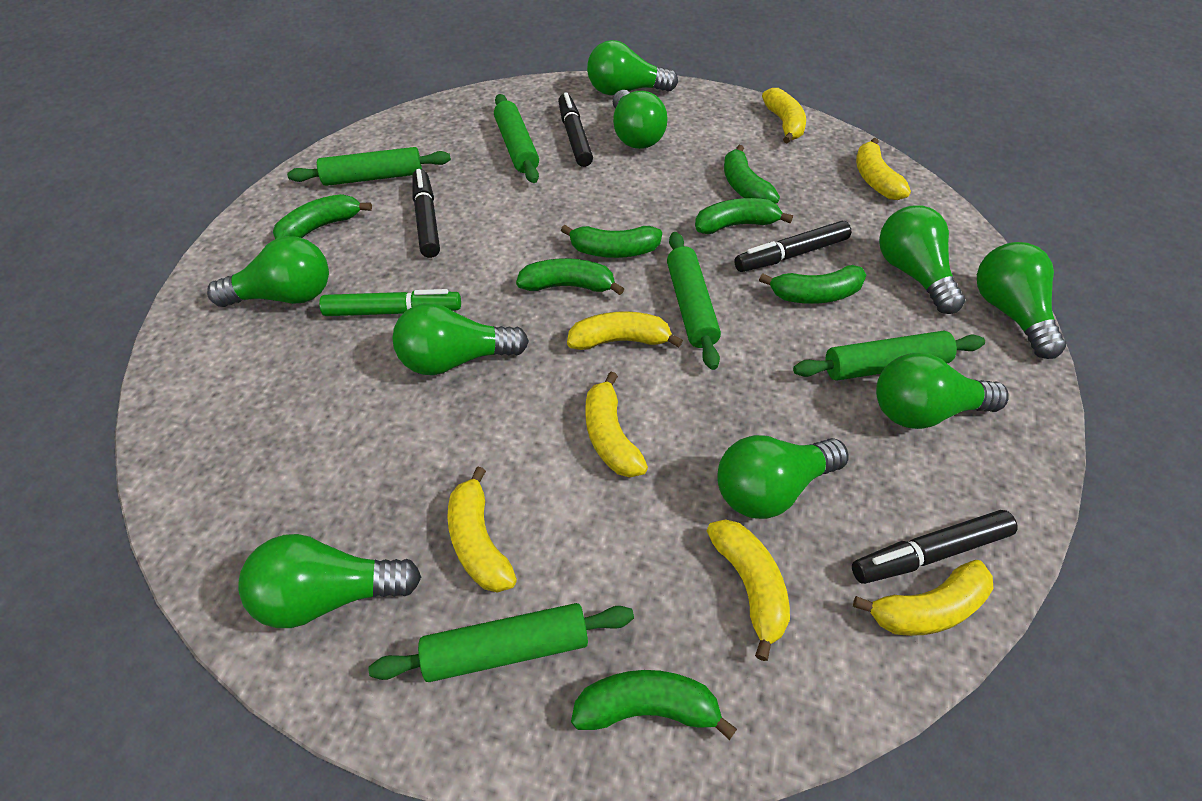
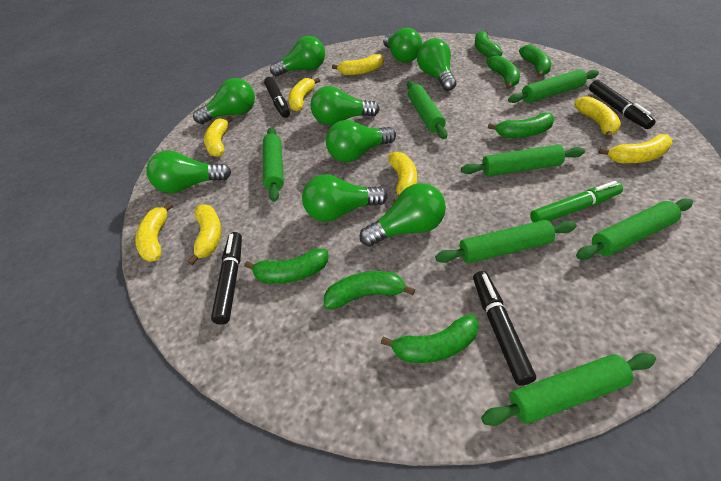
green rolling pin: 5 -> 7
yellow banana: 7 -> 8

